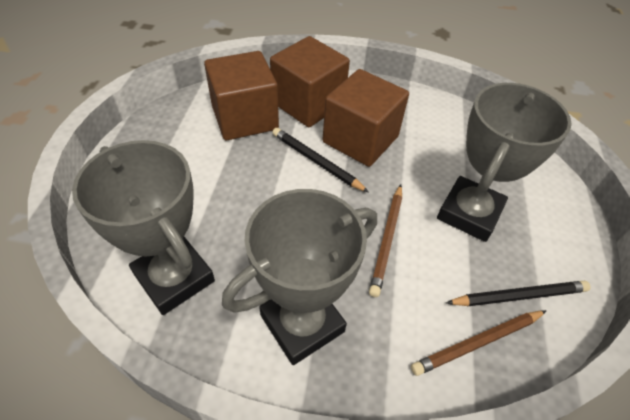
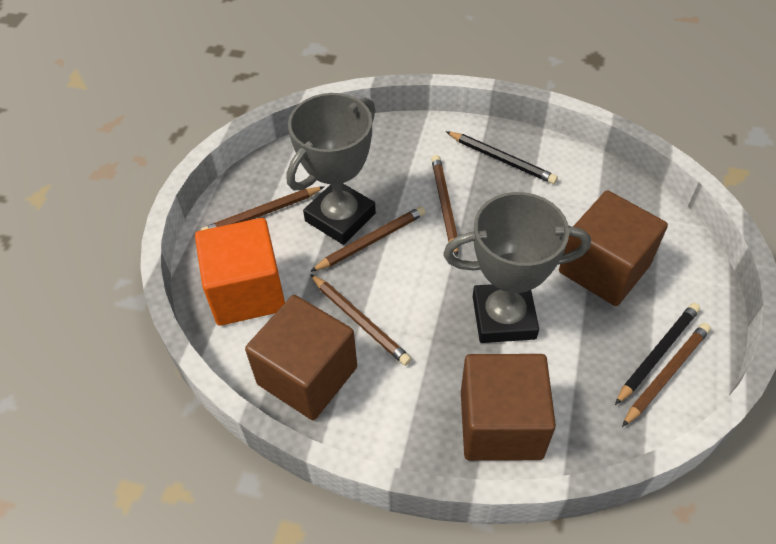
brown pencil: 2 -> 5
grey trophy: 3 -> 2
orange cube: 0 -> 1

